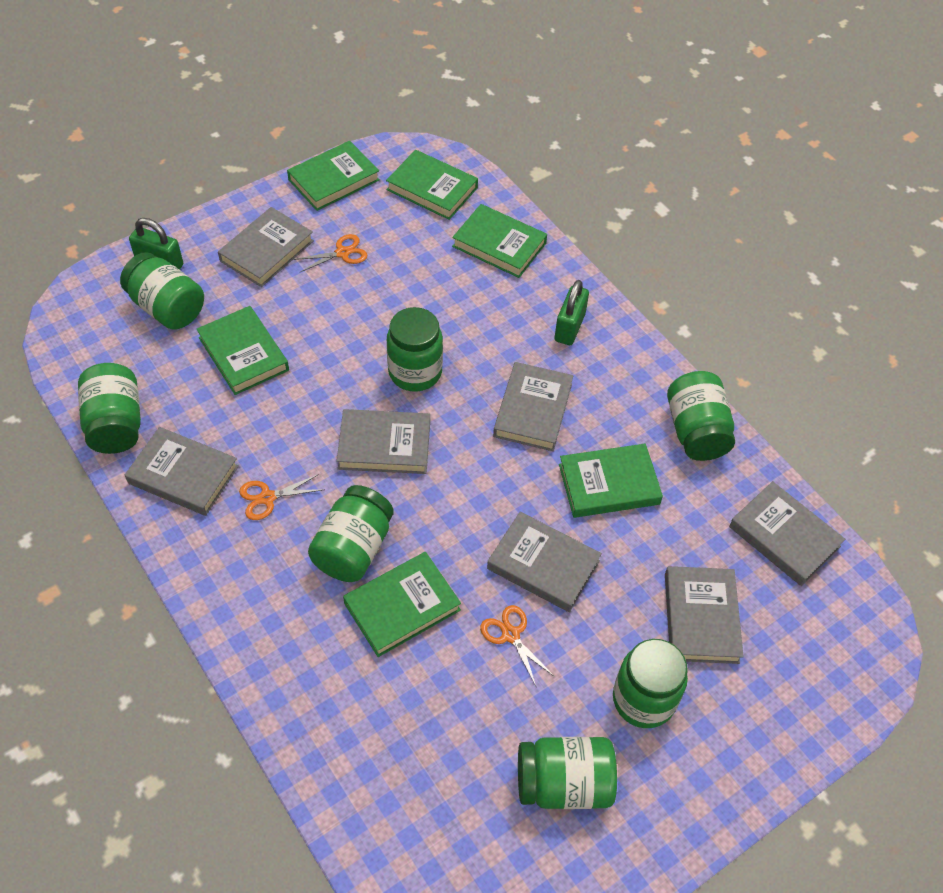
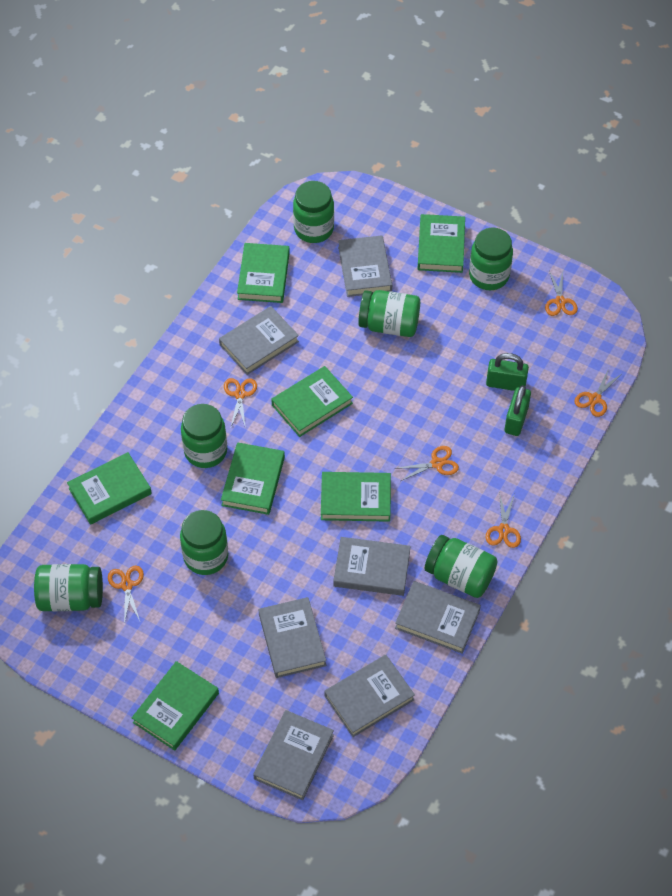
green book: 6 -> 7
orange scissors: 3 -> 6

